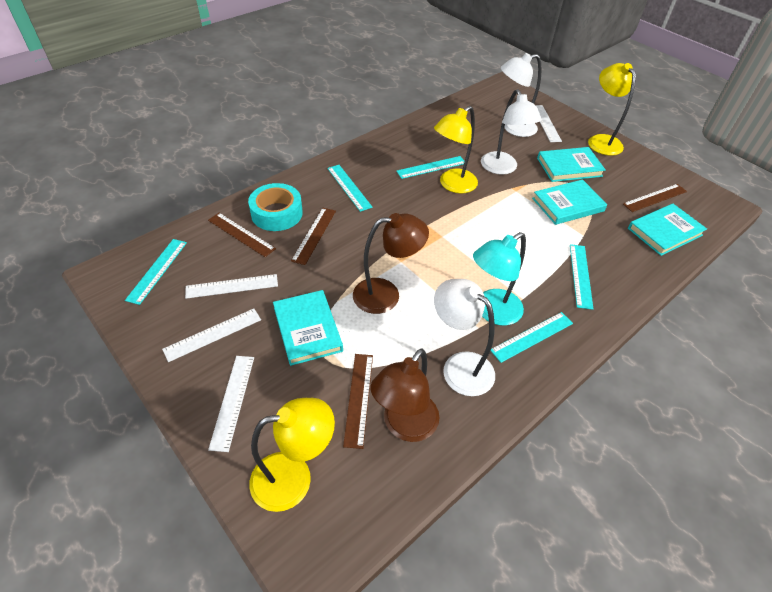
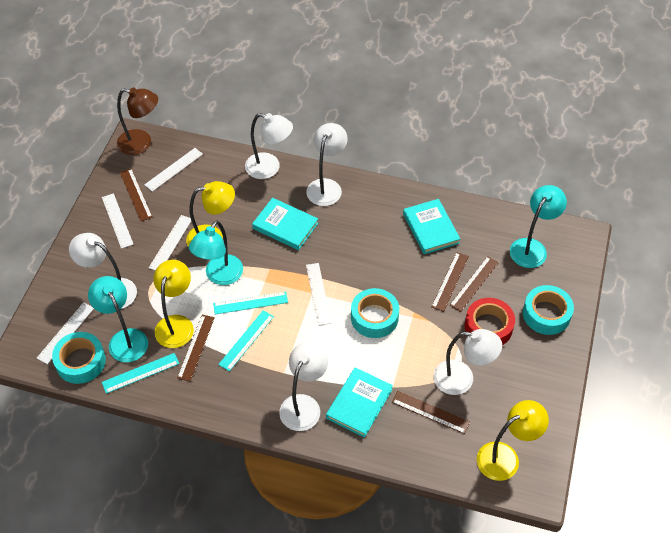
brown lamp: 2 -> 1
brown ruler: 4 -> 5
red tape: 0 -> 1
turquoise book: 4 -> 3
turquoise lamp: 1 -> 3
turquoise ruler: 5 -> 3
turquoise tape: 1 -> 3
white lamp: 3 -> 5
white ruler: 4 -> 5

